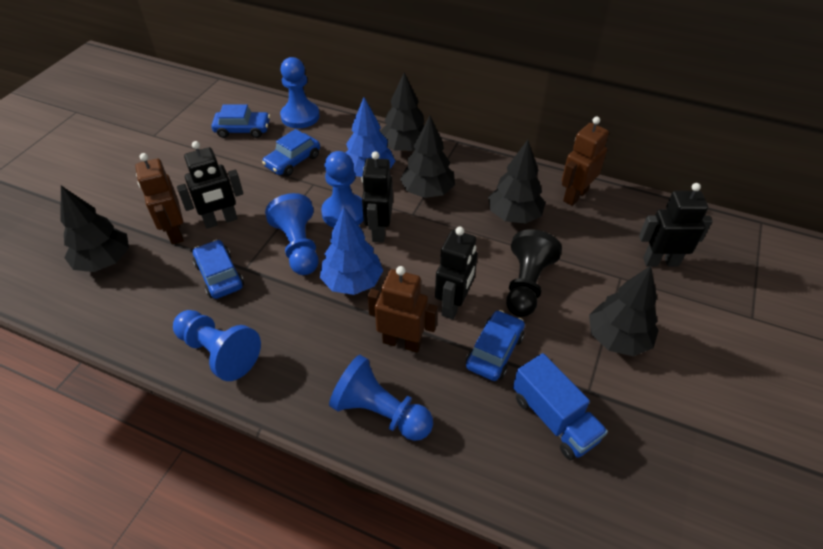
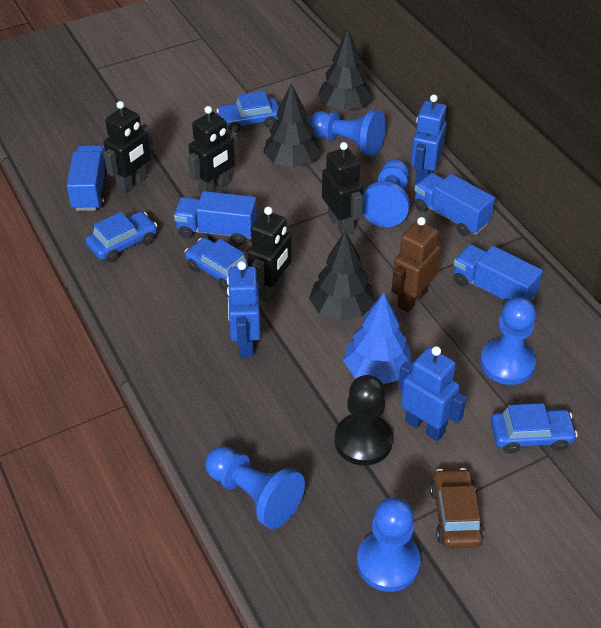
black tree: 5 -> 3
blue robot: 0 -> 3
blue tree: 2 -> 1
blue truck: 1 -> 4
brown car: 0 -> 1
brown robot: 3 -> 1

